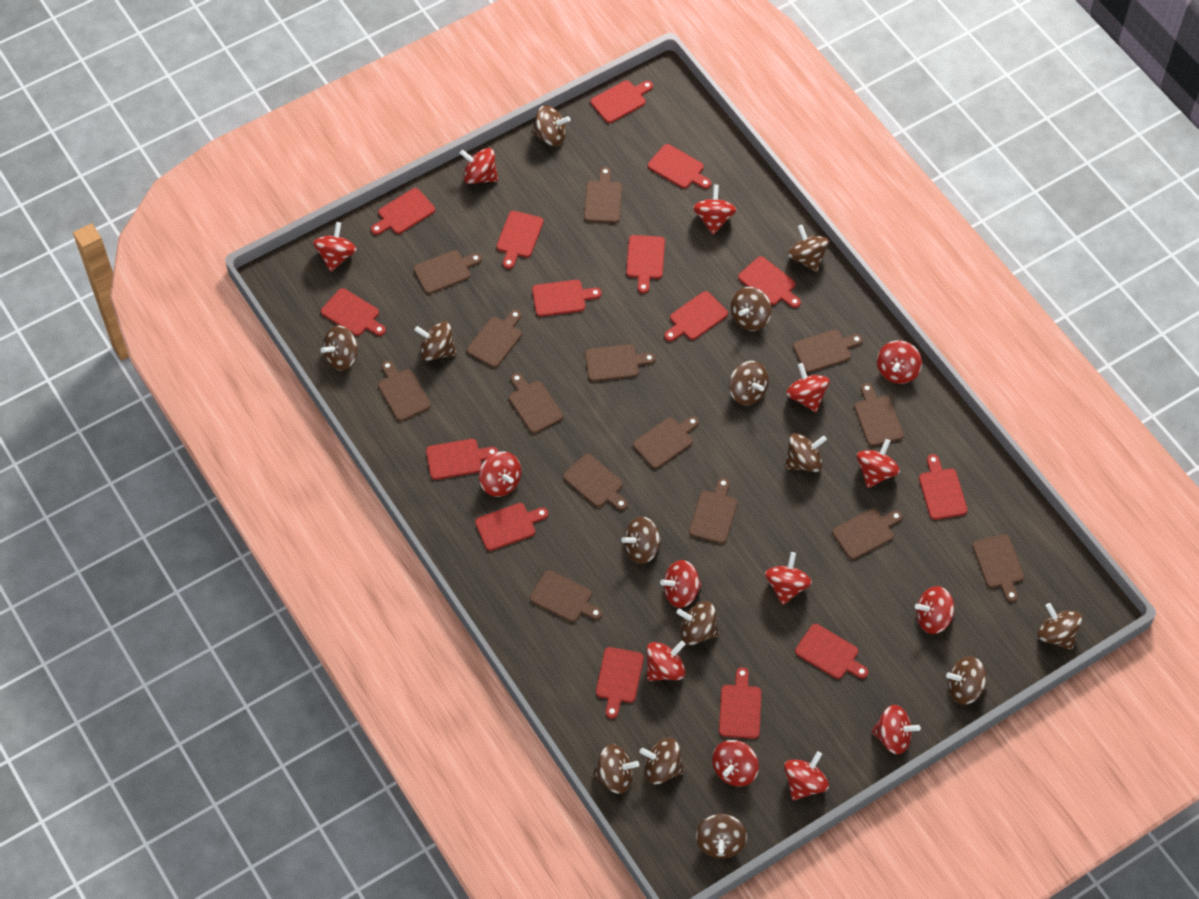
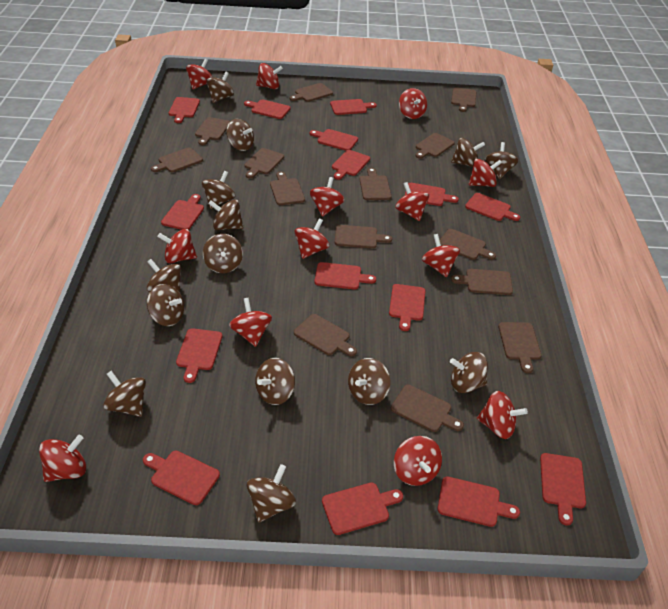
red spinning top: 14 -> 13

